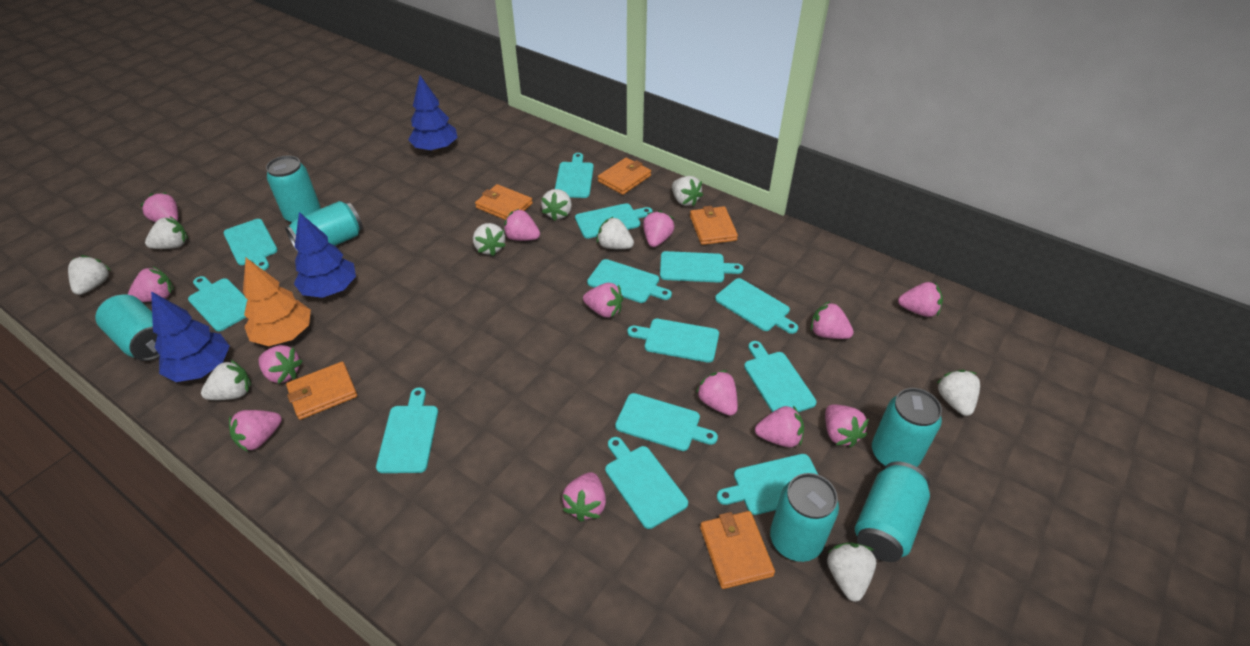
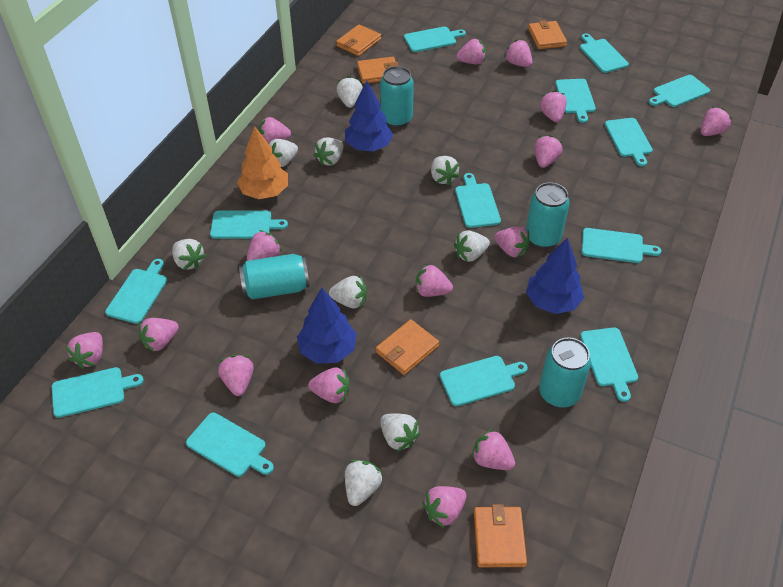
pink strawberry: 13 -> 15
turquoise can: 6 -> 4

